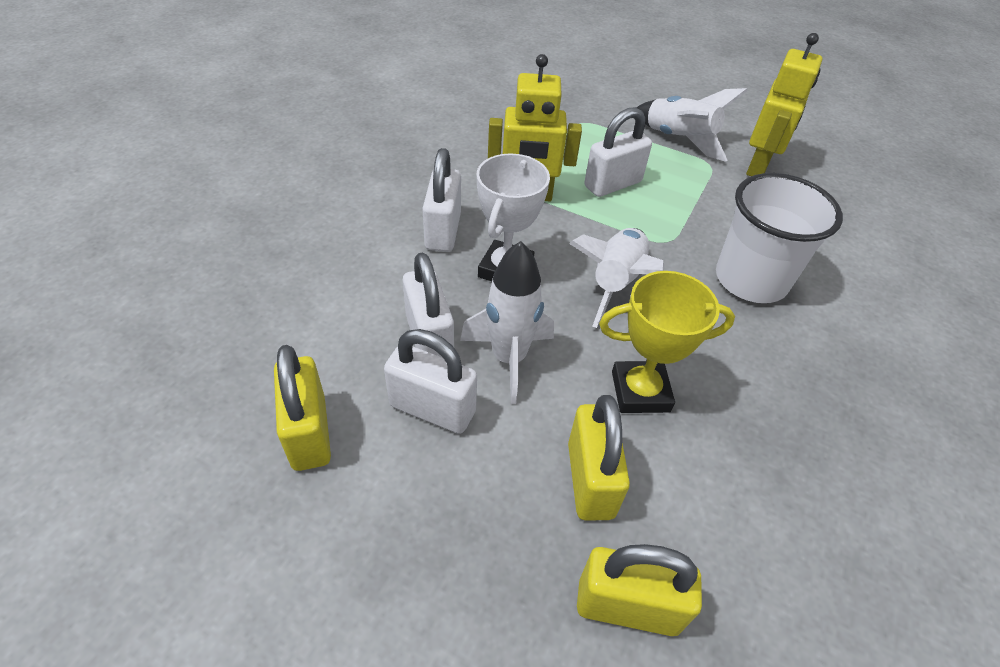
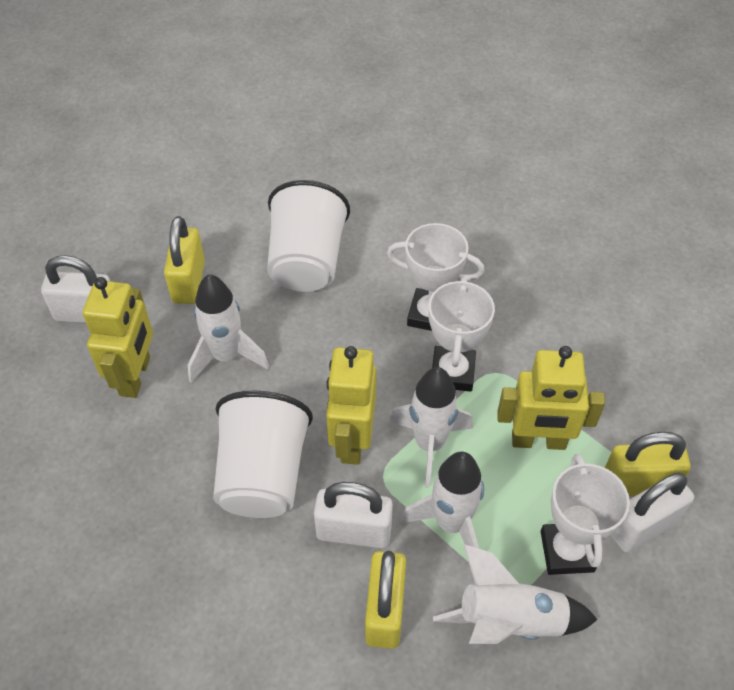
white cup: 1 -> 2
white padlock: 4 -> 3
white rocket: 3 -> 4
white trophy: 1 -> 3
yellow robot: 2 -> 3
yellow trophy: 1 -> 0

